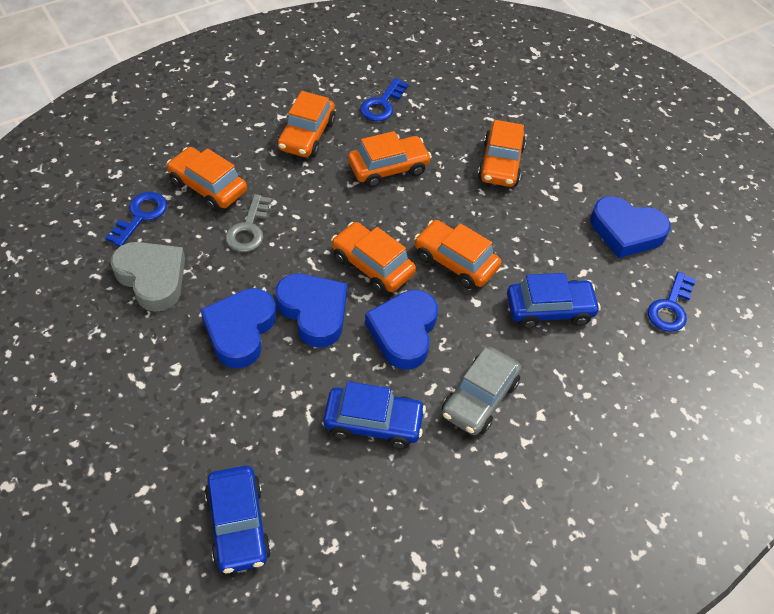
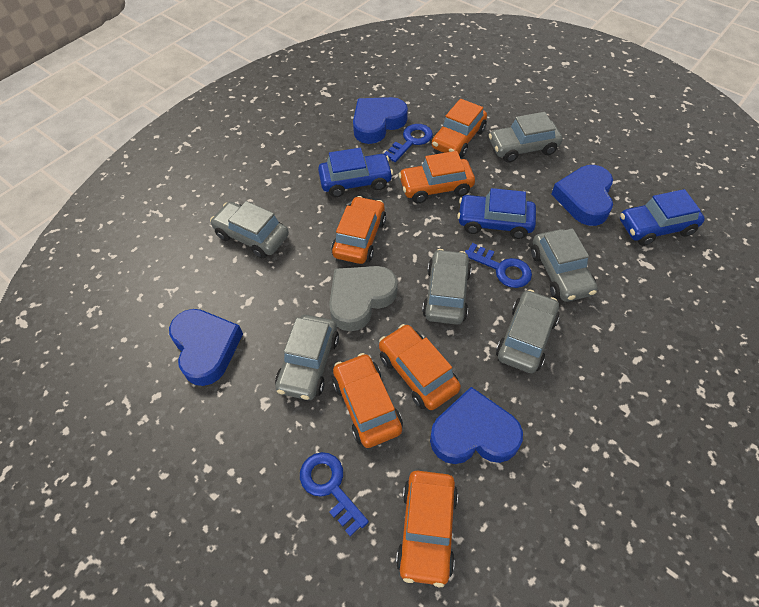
grey car: 1 -> 6
grey key: 1 -> 0

